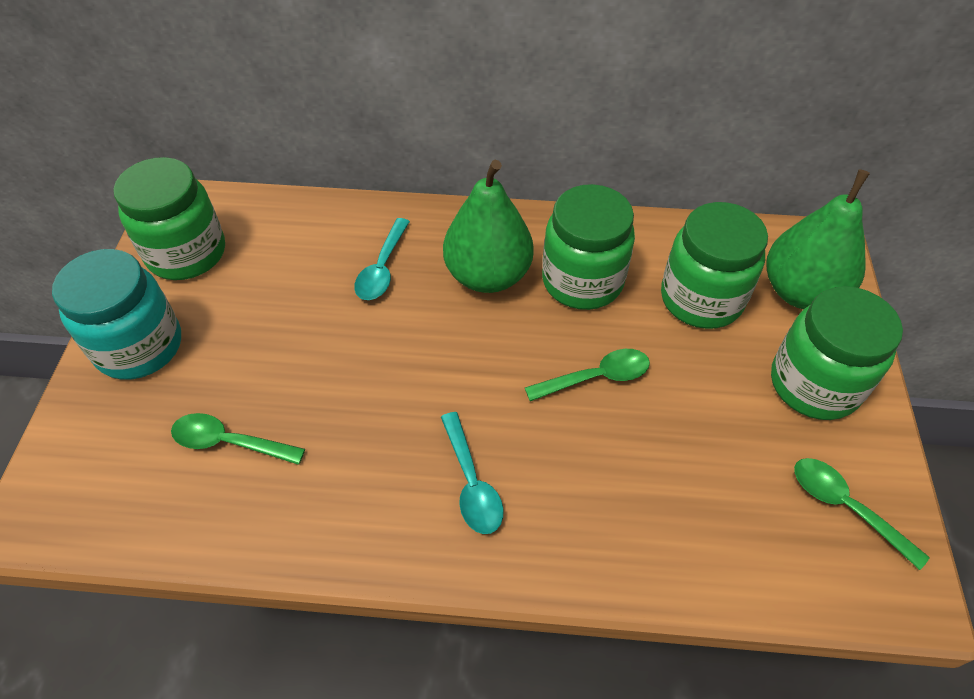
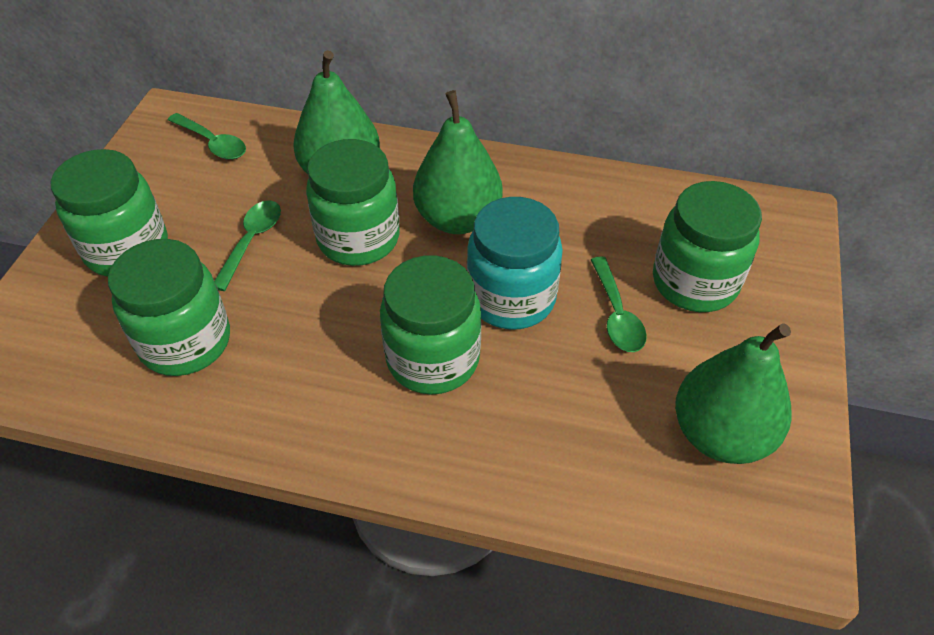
green jar: 4 -> 5
green pear: 2 -> 3
turquoise spoon: 2 -> 0

